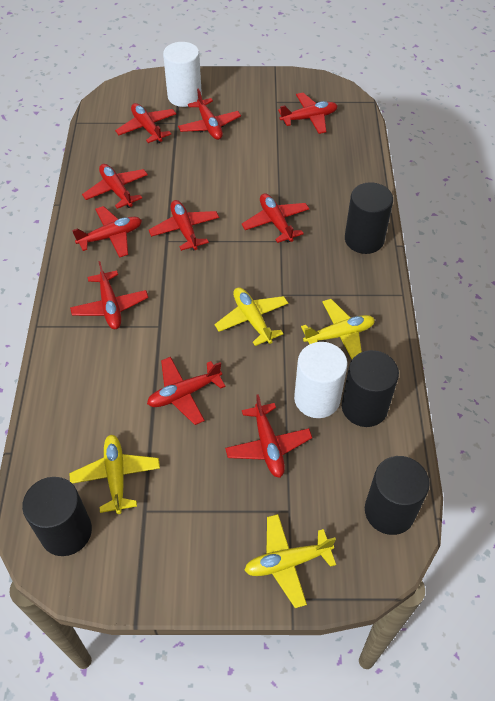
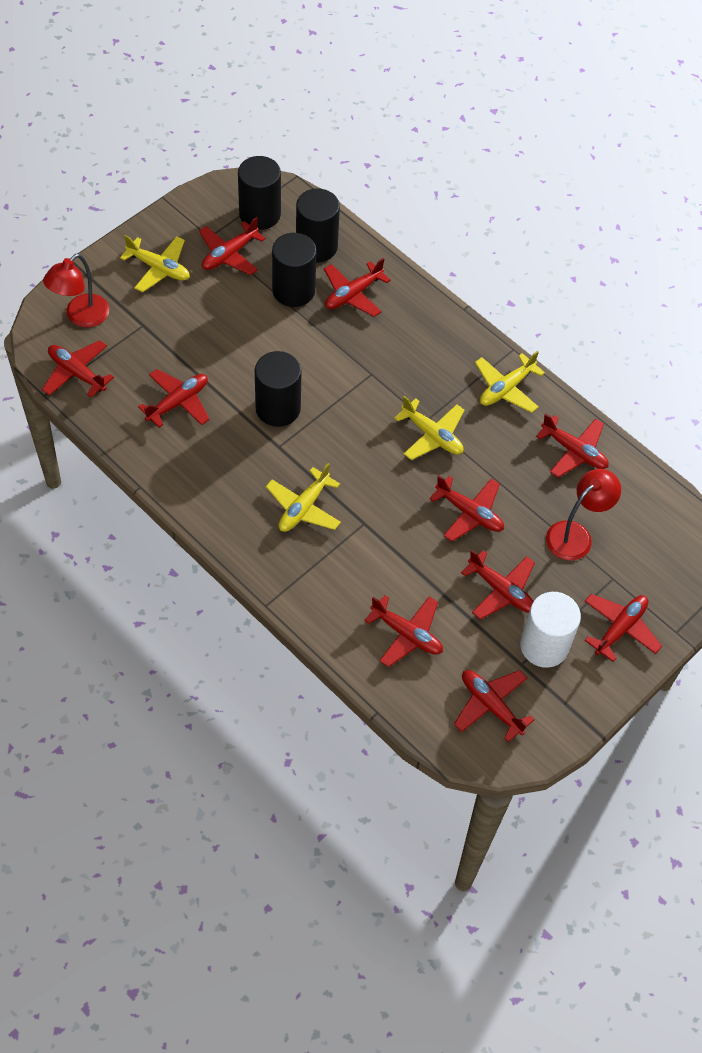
red lamp: 0 -> 2
white cylinder: 2 -> 1

